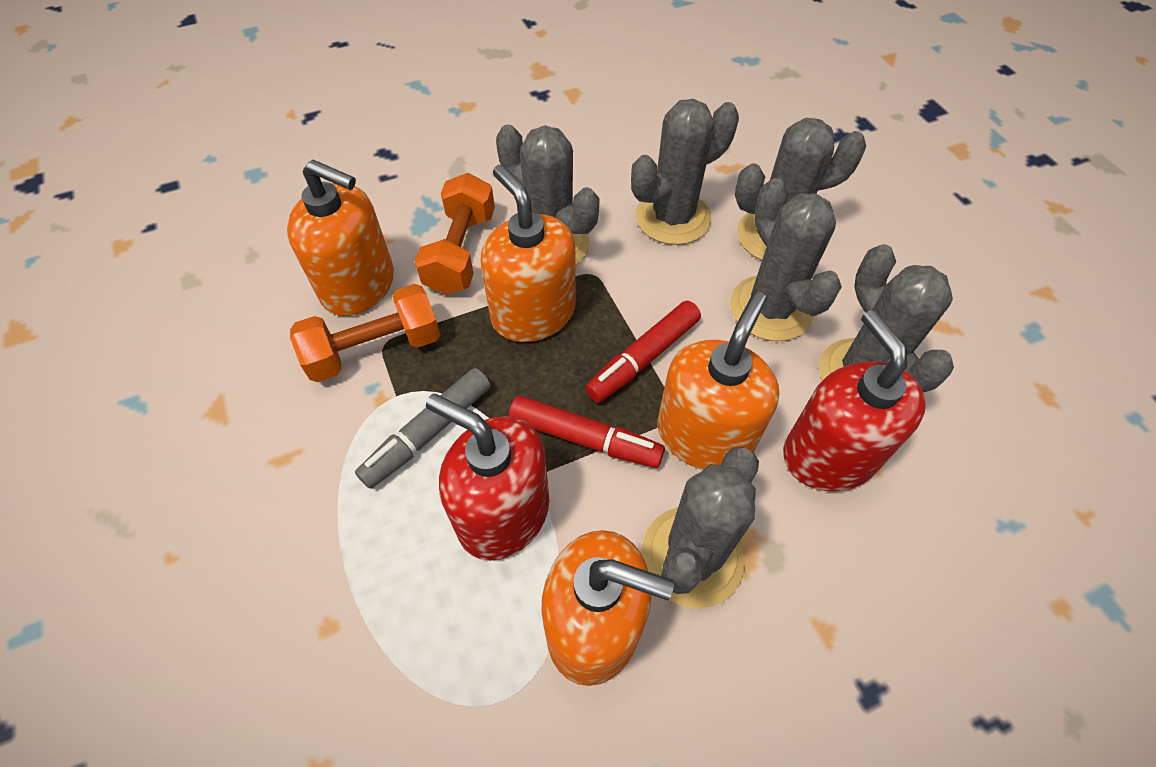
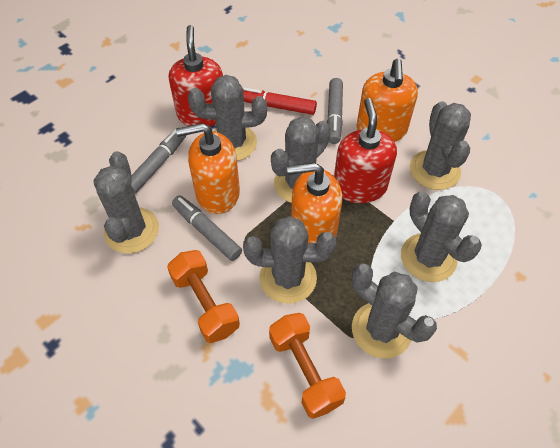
grey cactus: 6 -> 7
grey marker: 1 -> 3
orange soap dispenser: 4 -> 3
red marker: 2 -> 1

